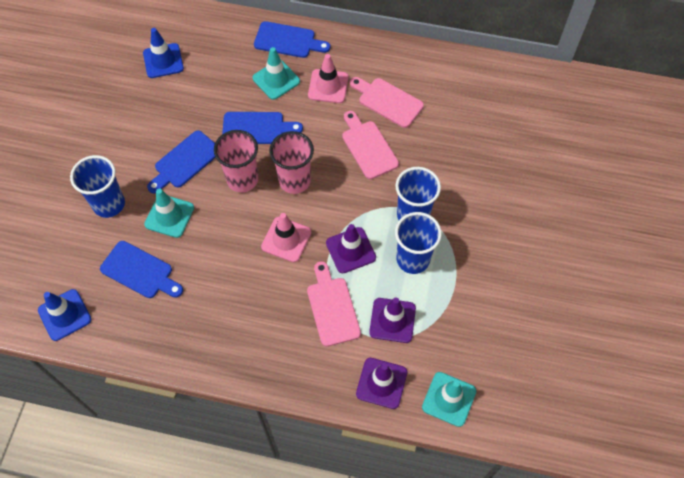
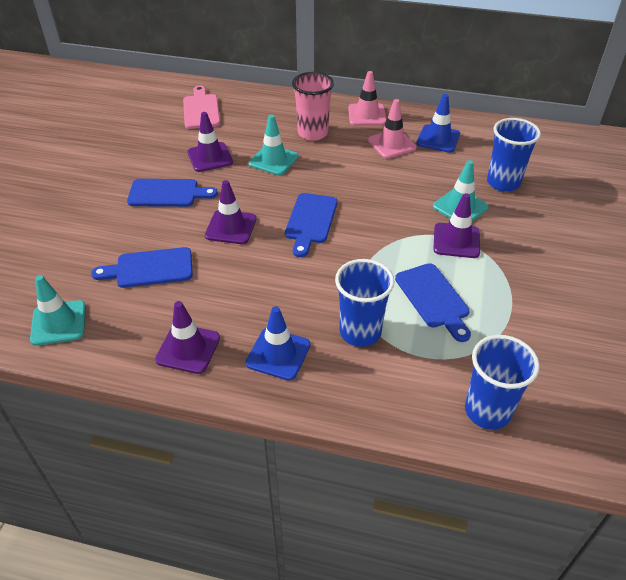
pink cup: 2 -> 1
pink cutting board: 3 -> 1
purple traffic cone: 3 -> 4

